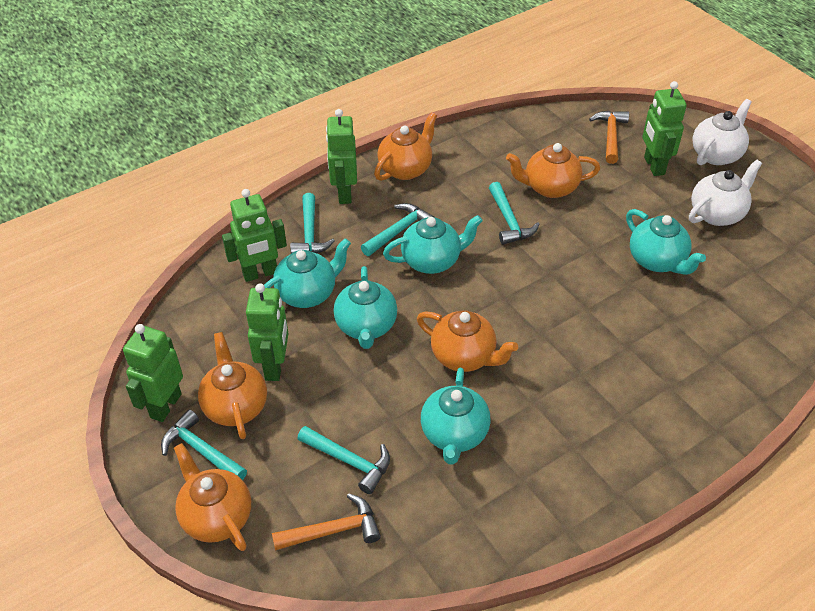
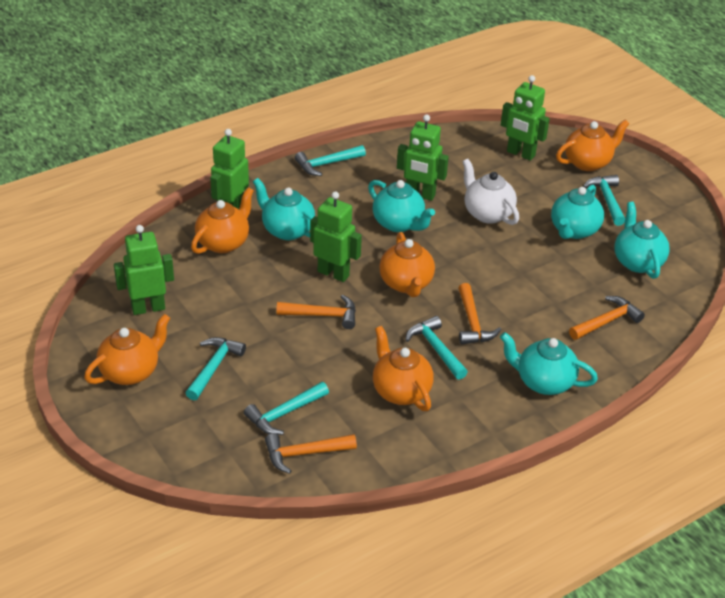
orange hammer: 2 -> 4
white teapot: 2 -> 1

